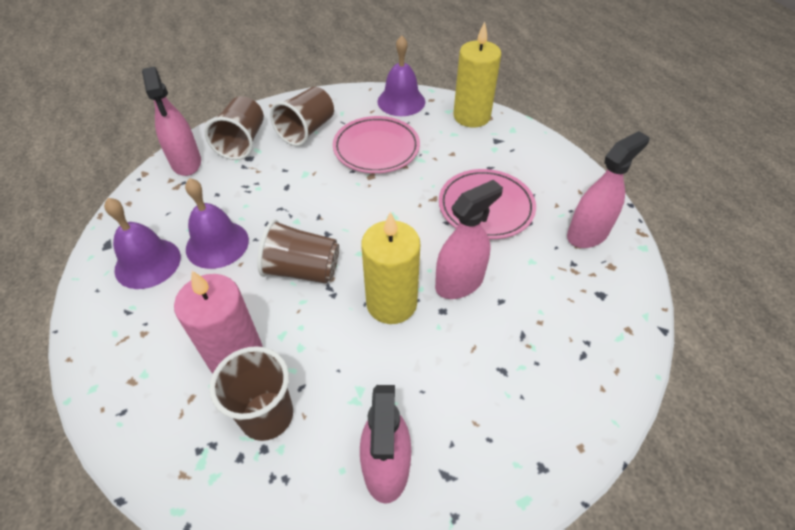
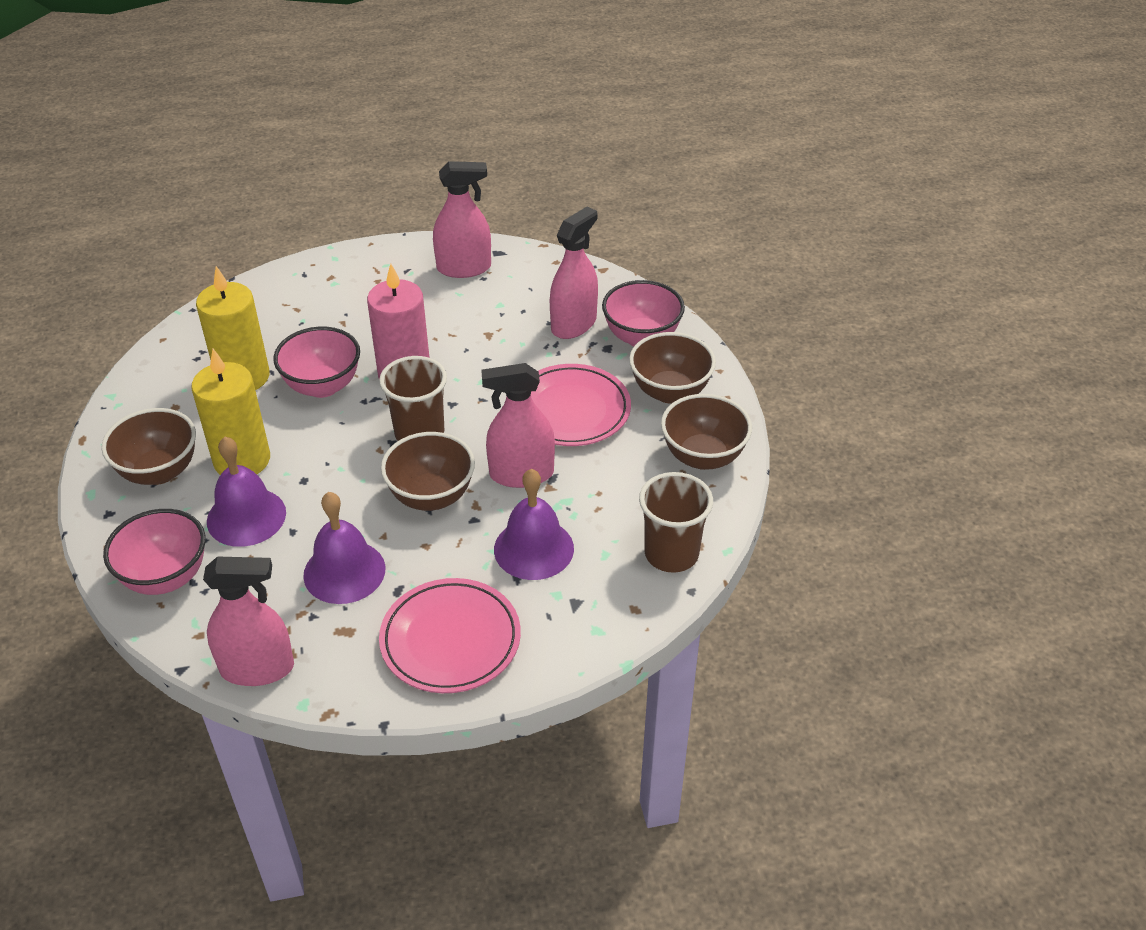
brown bowl: 0 -> 4
brown cup: 4 -> 2
pink bowl: 0 -> 3

